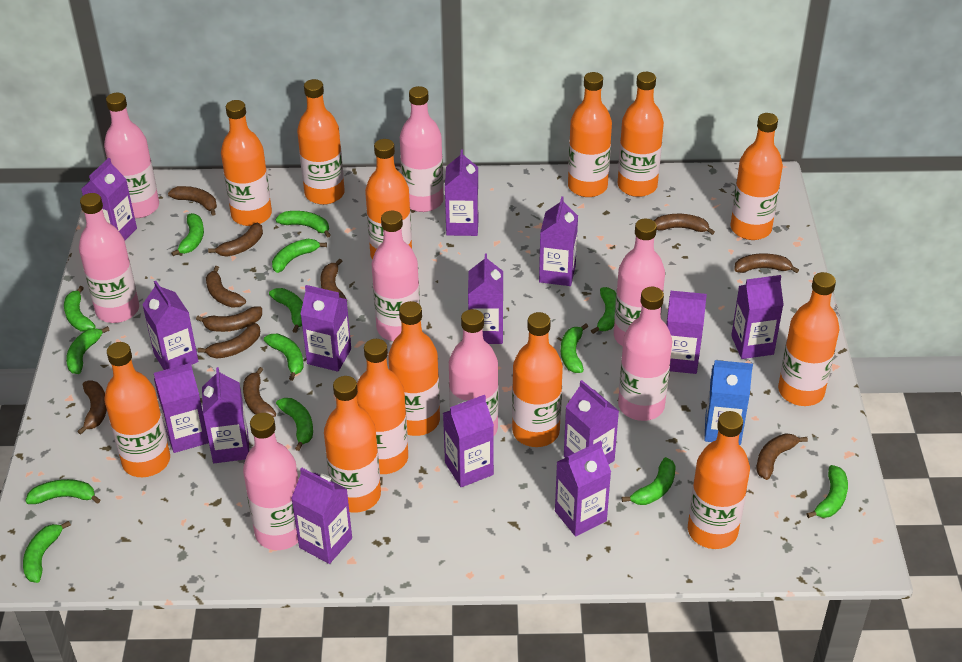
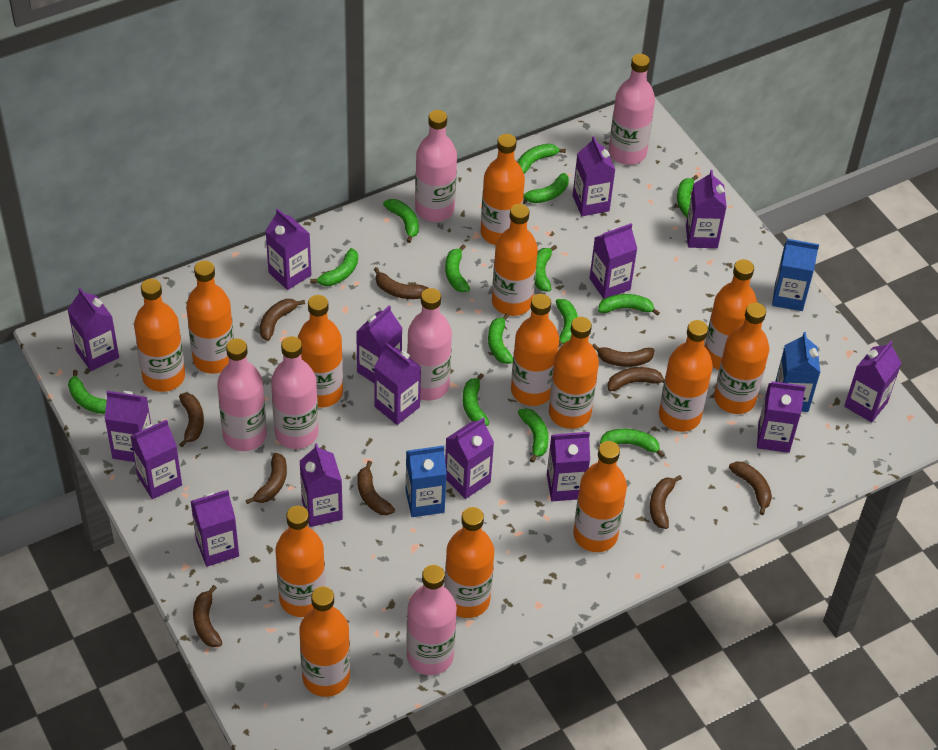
blue carton: 1 -> 3
brown banana: 11 -> 10
orange bottle: 13 -> 14
pink bottle: 8 -> 6
purple carton: 14 -> 15

